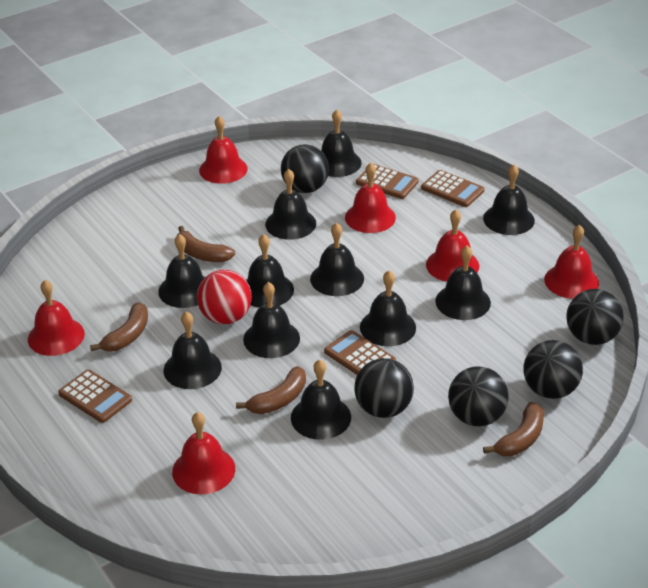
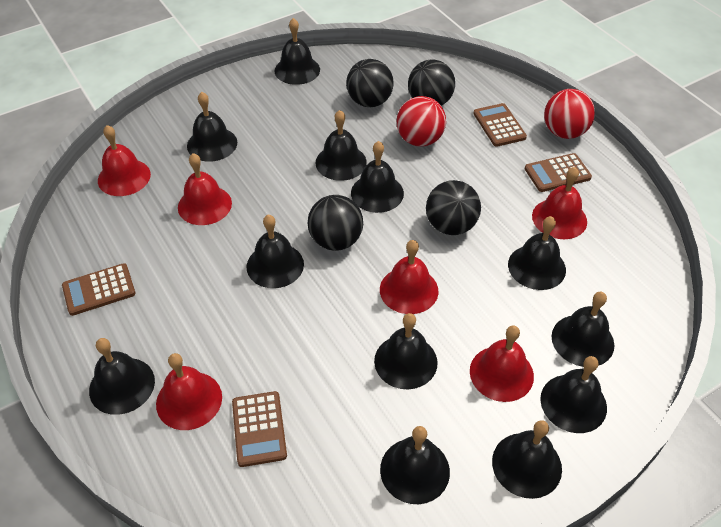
black ball: 5 -> 4
black bell: 11 -> 12
brown banana: 4 -> 0
red ball: 1 -> 2

